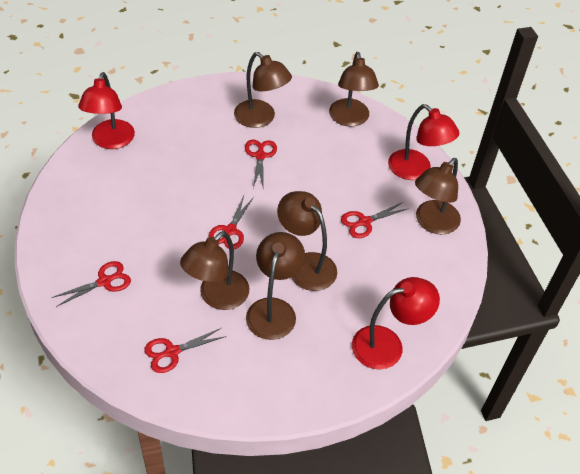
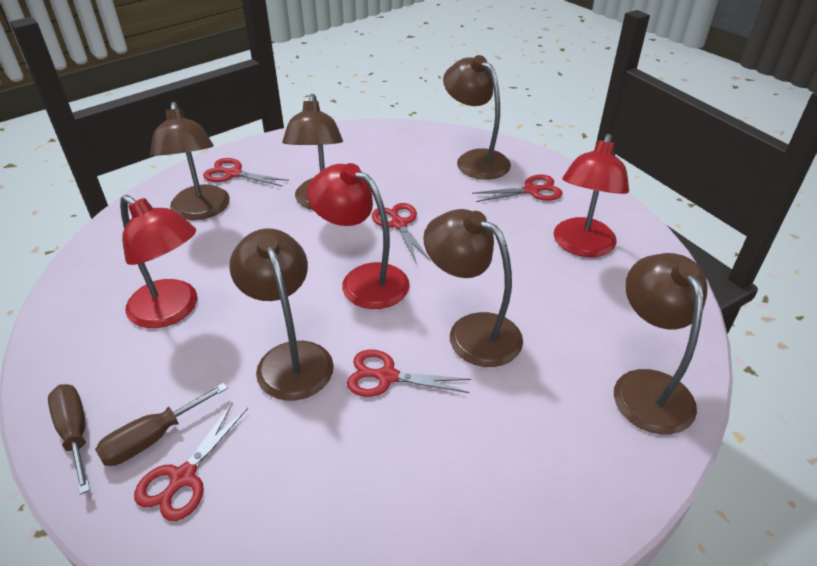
brown screwdriver: 0 -> 2

